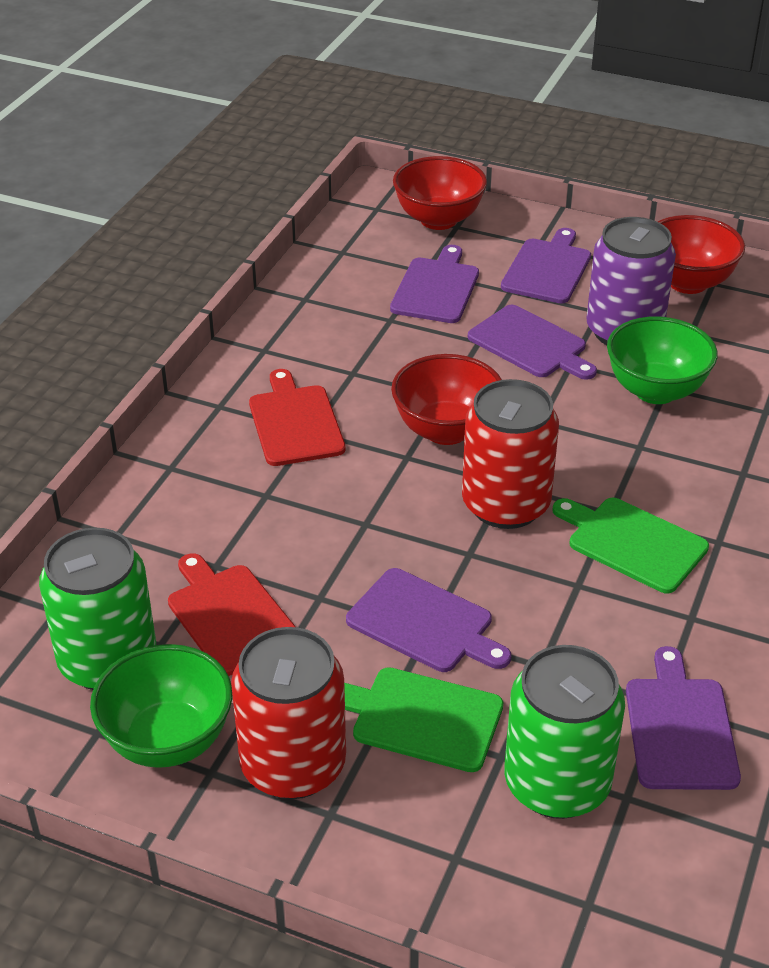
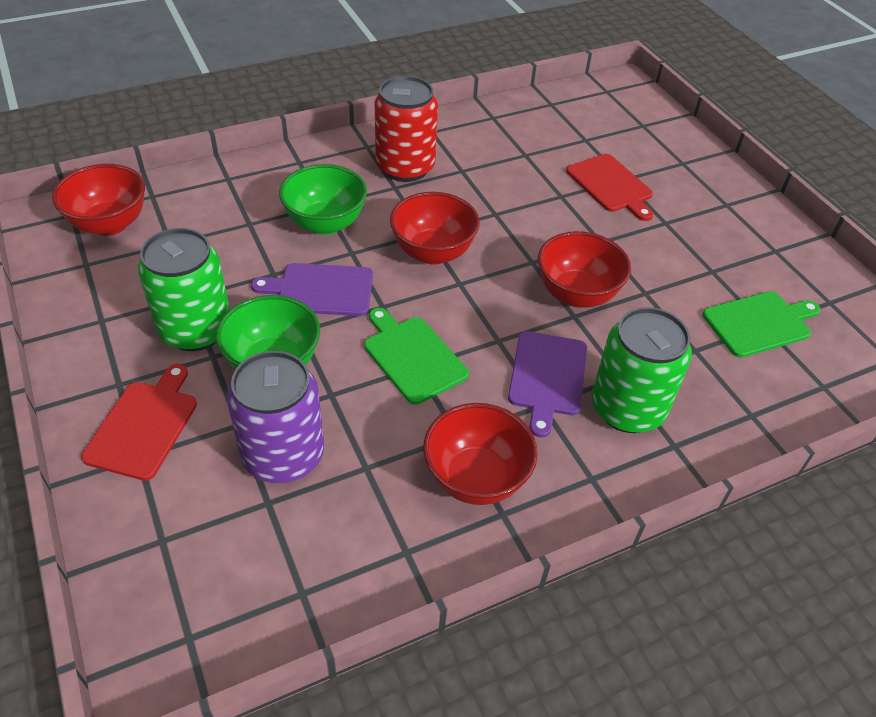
purple cutting board: 5 -> 2
red bowl: 3 -> 4
red can: 2 -> 1

